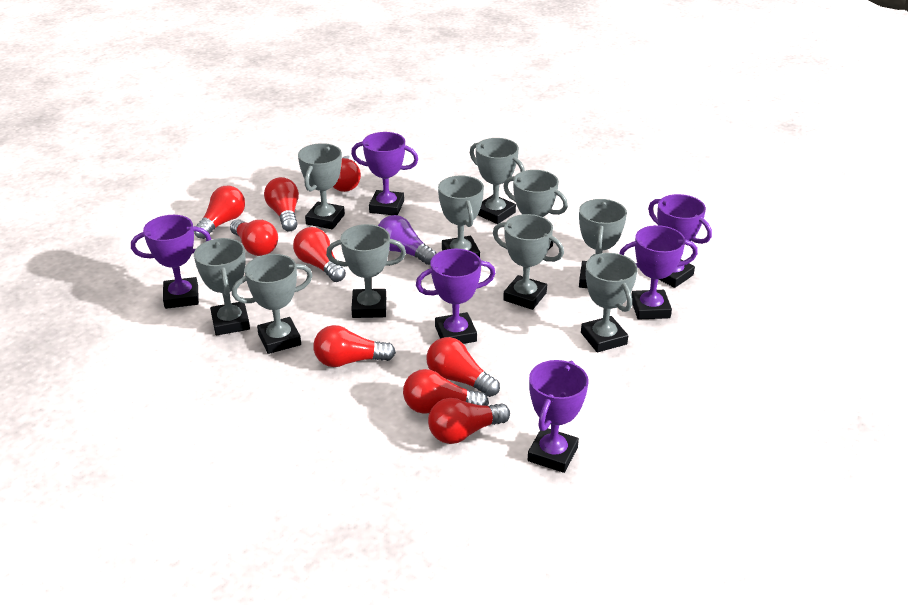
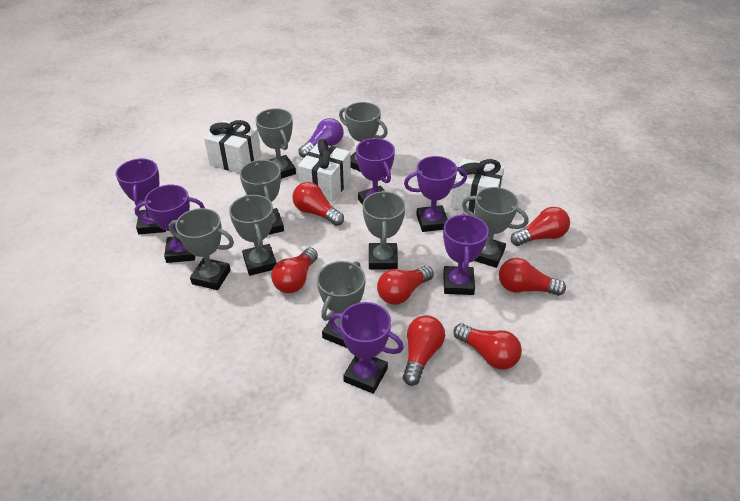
grey trophy: 10 -> 8
red light bulb: 9 -> 7
white gift: 0 -> 3

